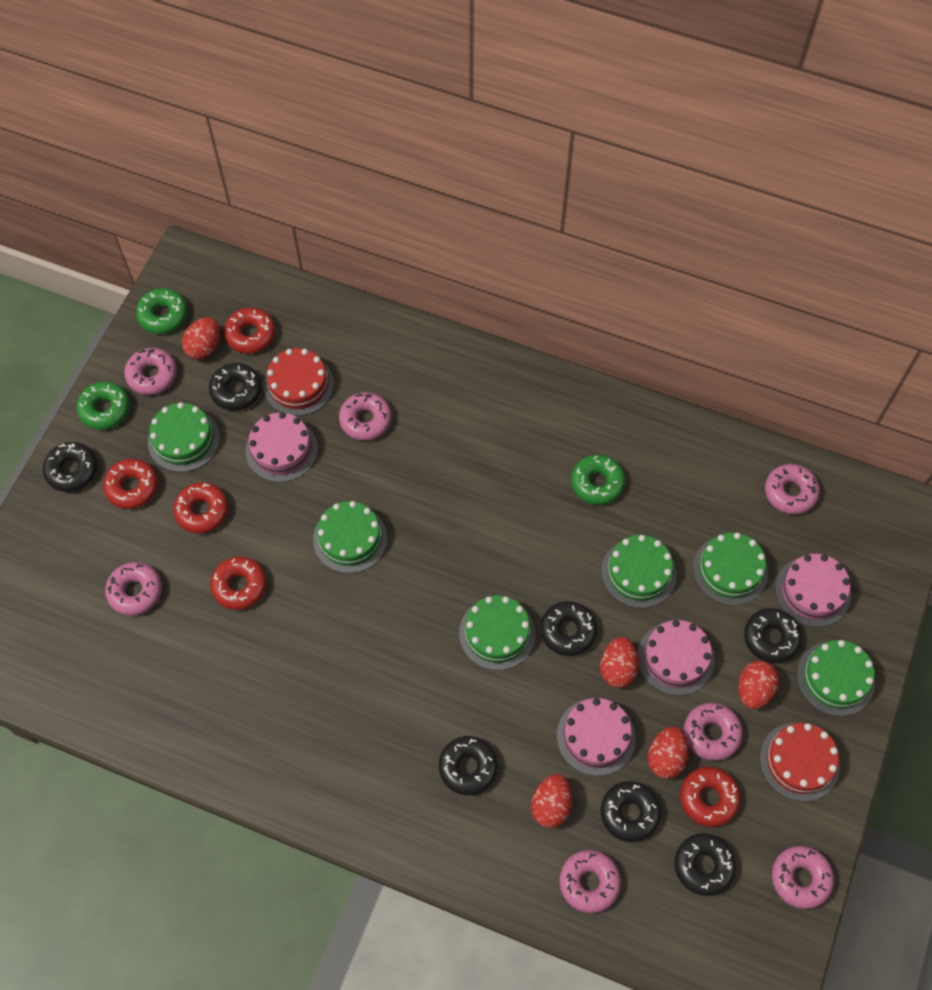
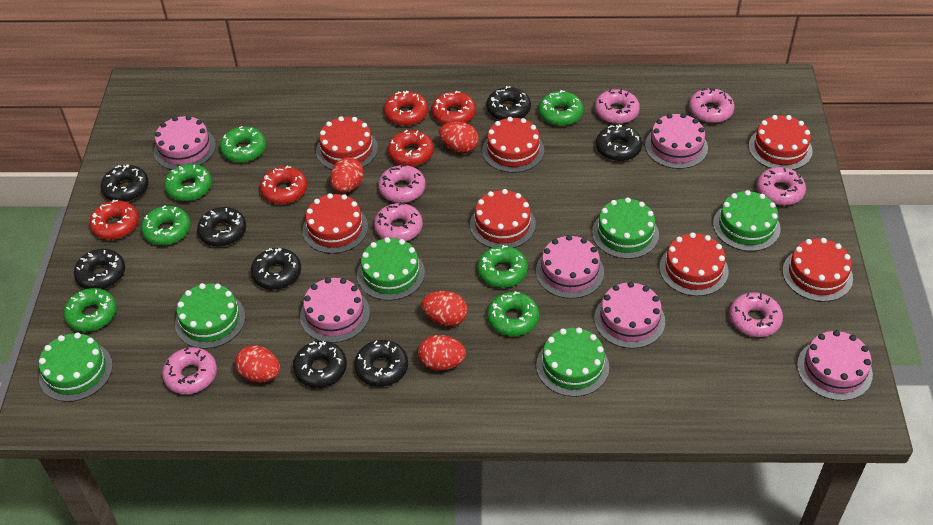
black donut: 7 -> 8
green donut: 3 -> 7
pink cake: 4 -> 6
red cake: 2 -> 7

